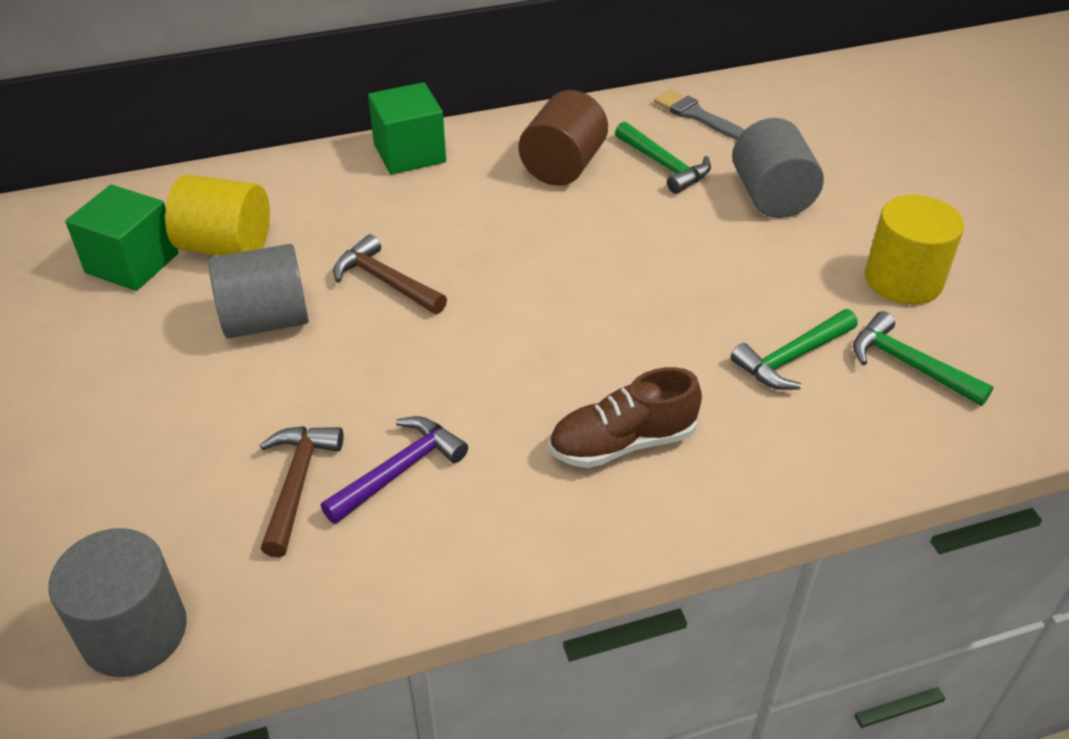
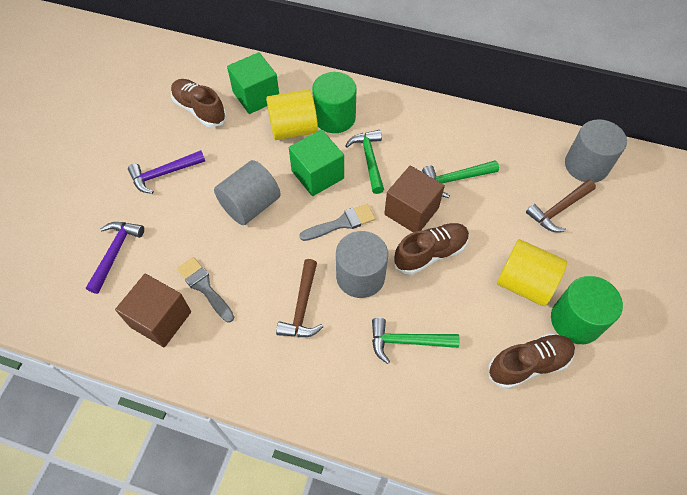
brown cube: 0 -> 2
brown cylinder: 1 -> 0
brown shoe: 1 -> 3
green cylinder: 0 -> 2
grey brush: 1 -> 2
purple hammer: 1 -> 2

